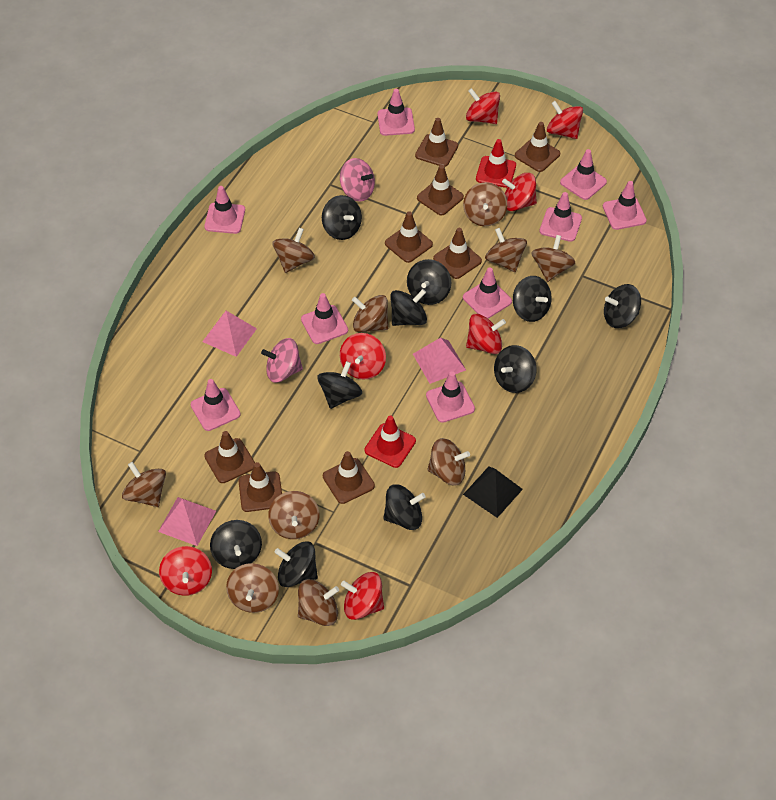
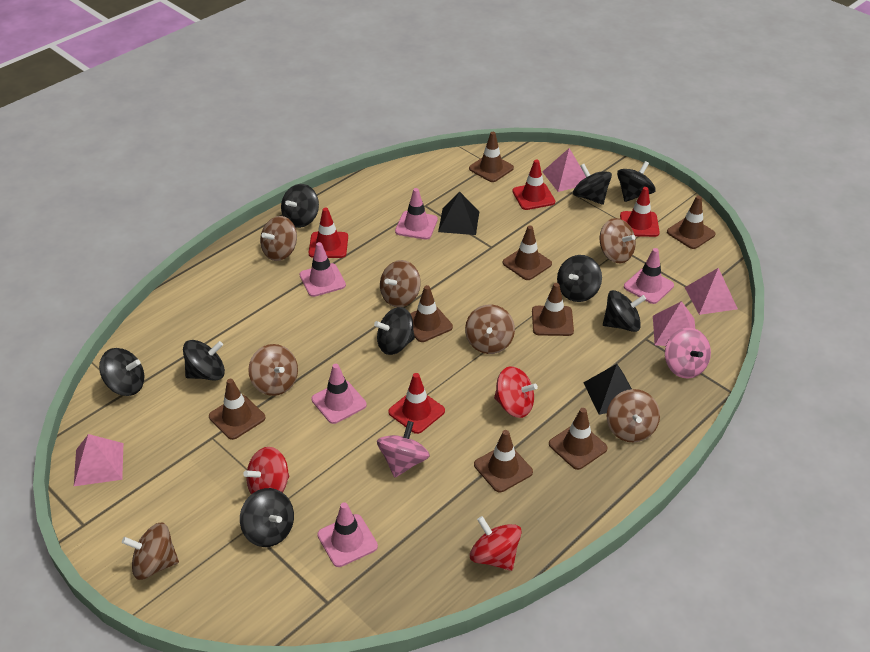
black pyramid: 1 -> 2
black spinning top: 10 -> 9
brown spinning top: 10 -> 7
pink pyramid: 3 -> 4
pink traffic cone: 9 -> 5
red spinning top: 7 -> 3
red traffic cone: 2 -> 4

